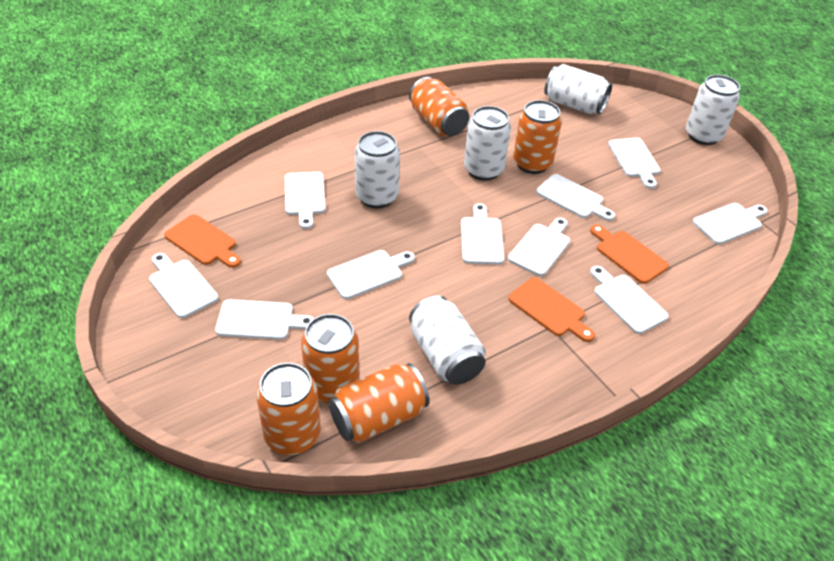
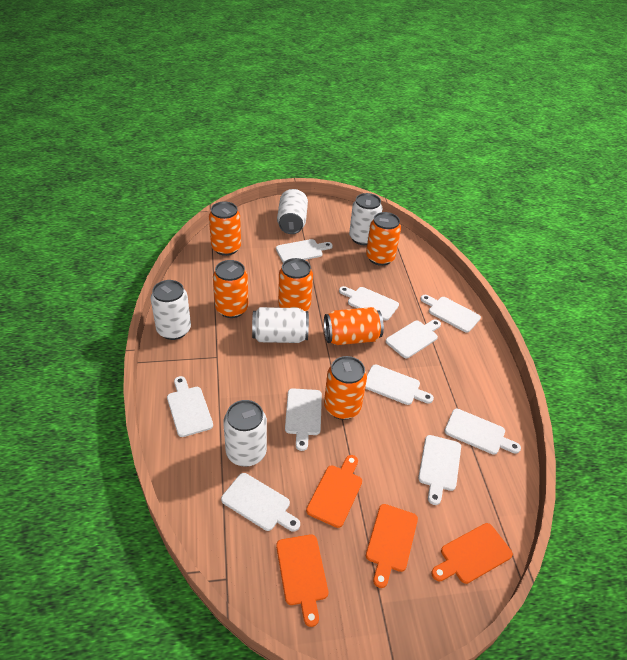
orange can: 5 -> 6
orange cutting board: 3 -> 4

